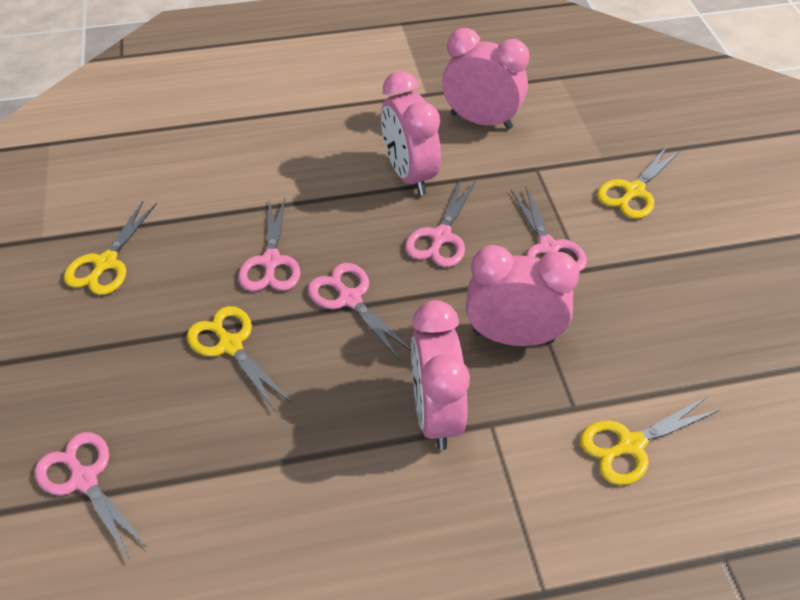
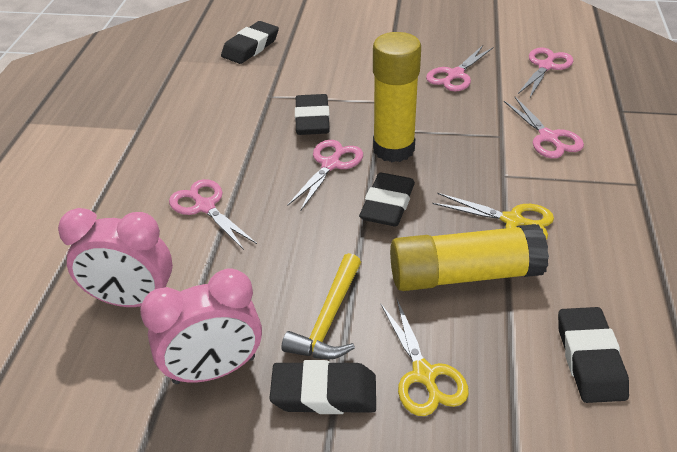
black eraser: 0 -> 5
pink clock: 4 -> 2
yellow glue stick: 0 -> 2
yellow hammer: 0 -> 1
yellow scissors: 4 -> 2

